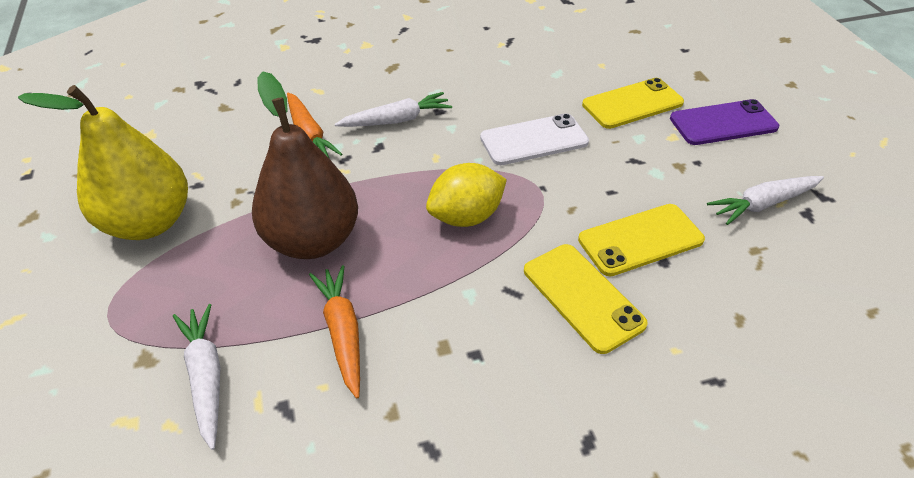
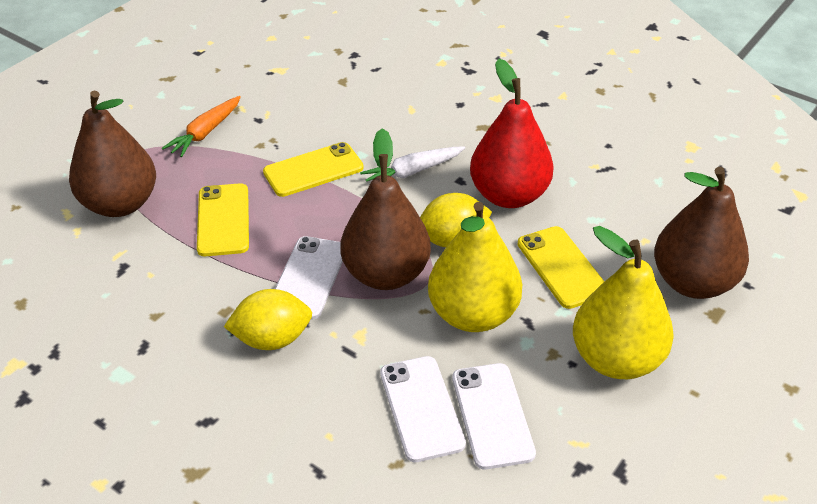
brown pear: 1 -> 3
orange carrot: 2 -> 1
purple phone: 1 -> 0
red pear: 0 -> 1
white carrot: 3 -> 1
white phone: 1 -> 3
yellow lemon: 1 -> 2
yellow pear: 1 -> 2

